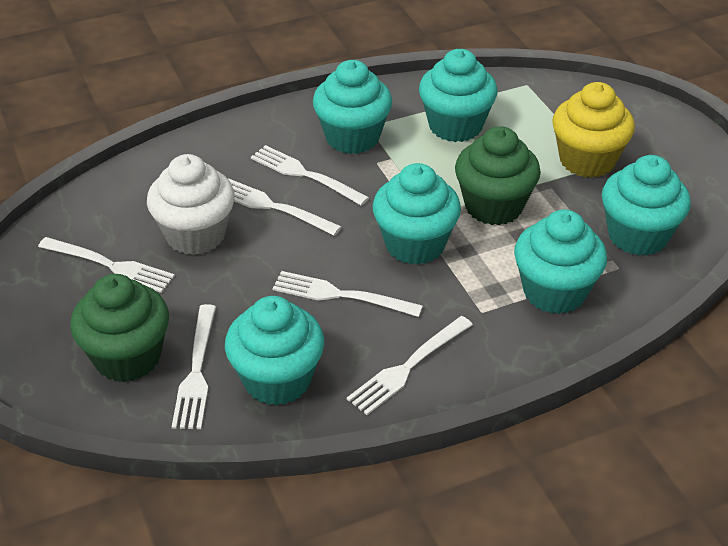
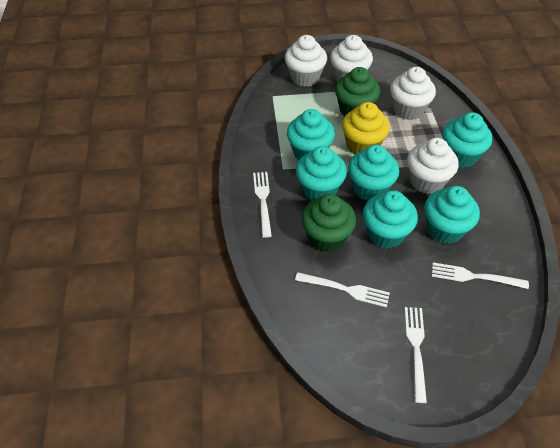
white cupcake: 1 -> 4
white fork: 6 -> 4

